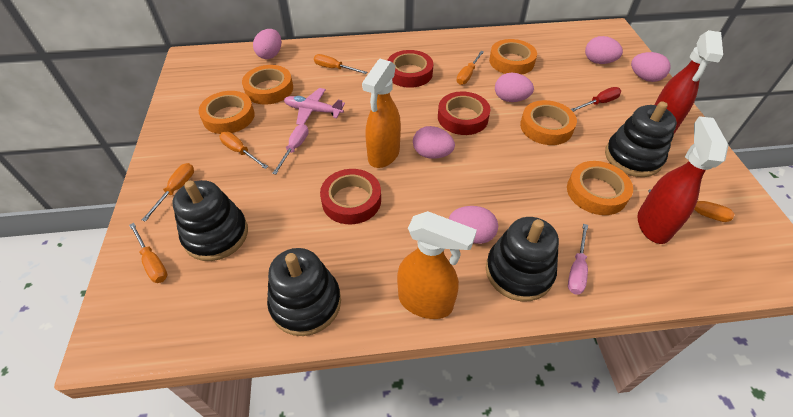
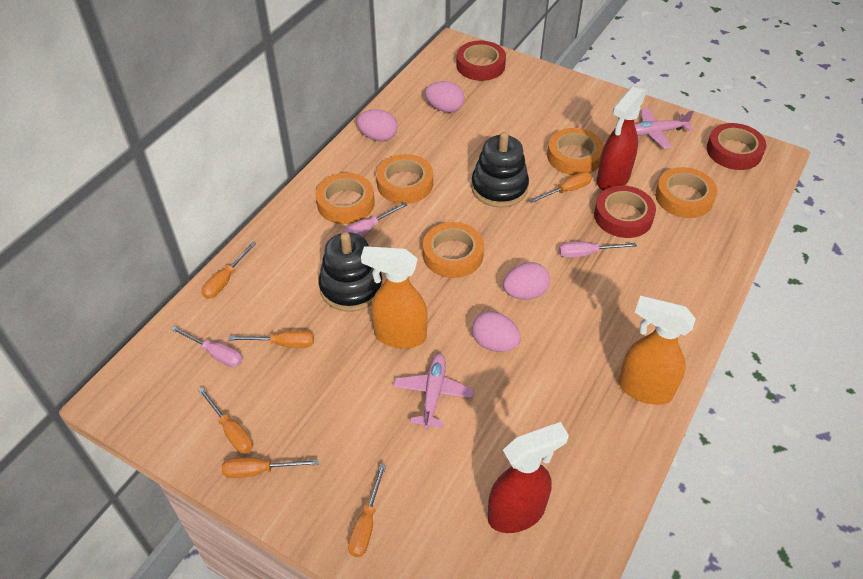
black stacking toy: 4 -> 2
pink egg: 6 -> 4
pink plane: 1 -> 2
pink screwdriver: 2 -> 3
red screwdriver: 1 -> 0

